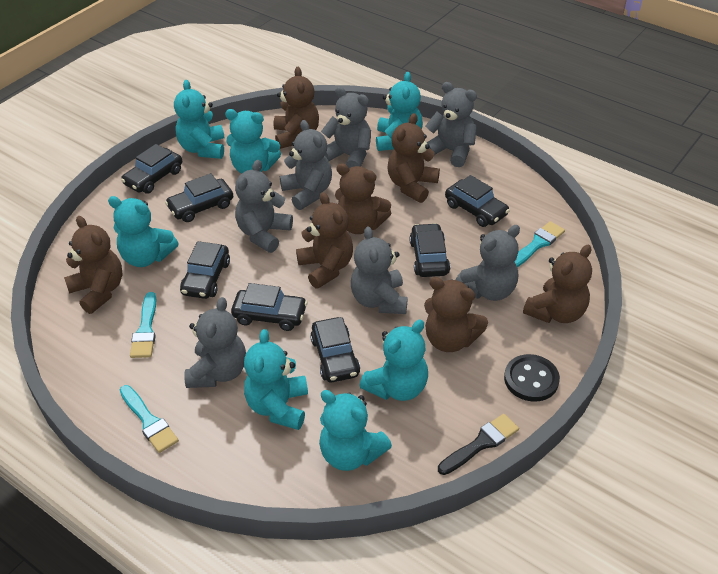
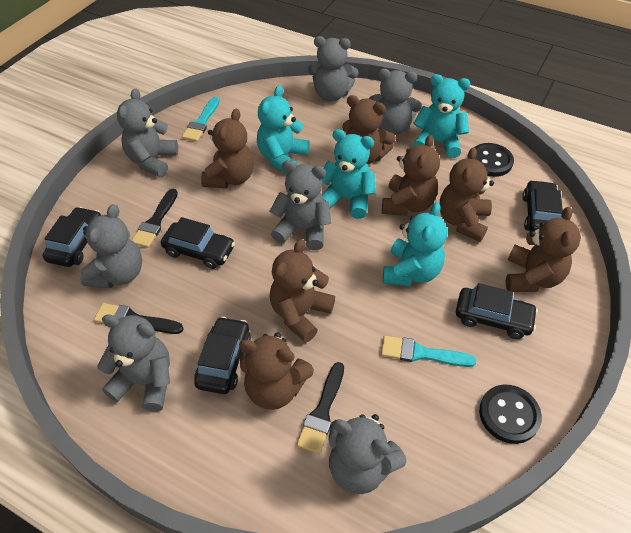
black brush: 1 -> 3
black button: 1 -> 2
black car: 7 -> 5
turquoise brush: 3 -> 2
turquoise teddy bear: 7 -> 4

